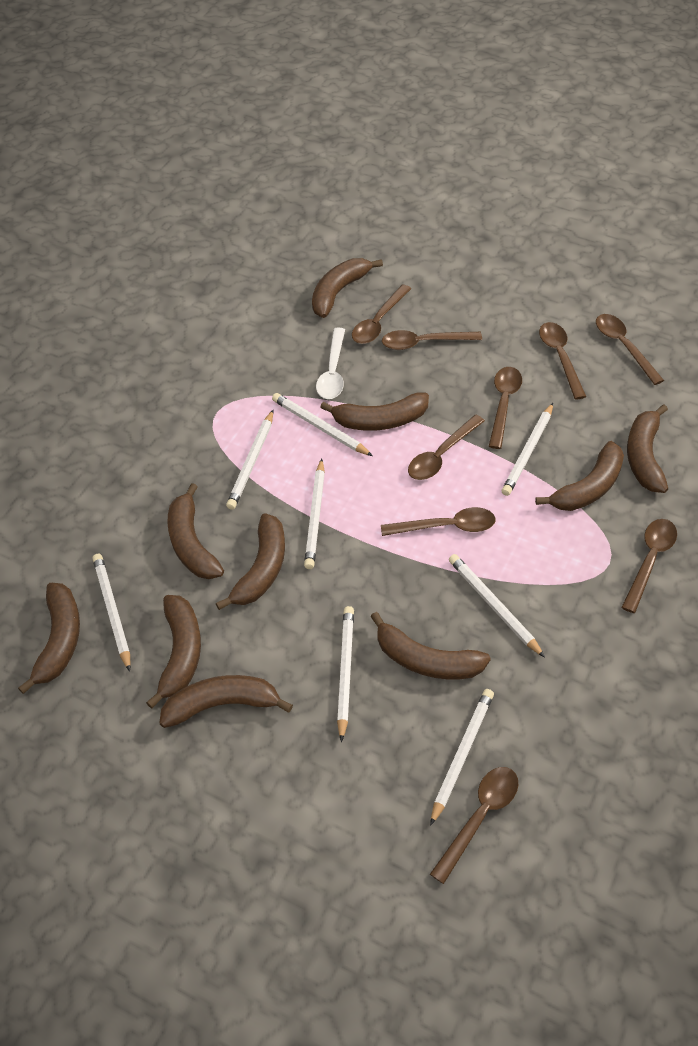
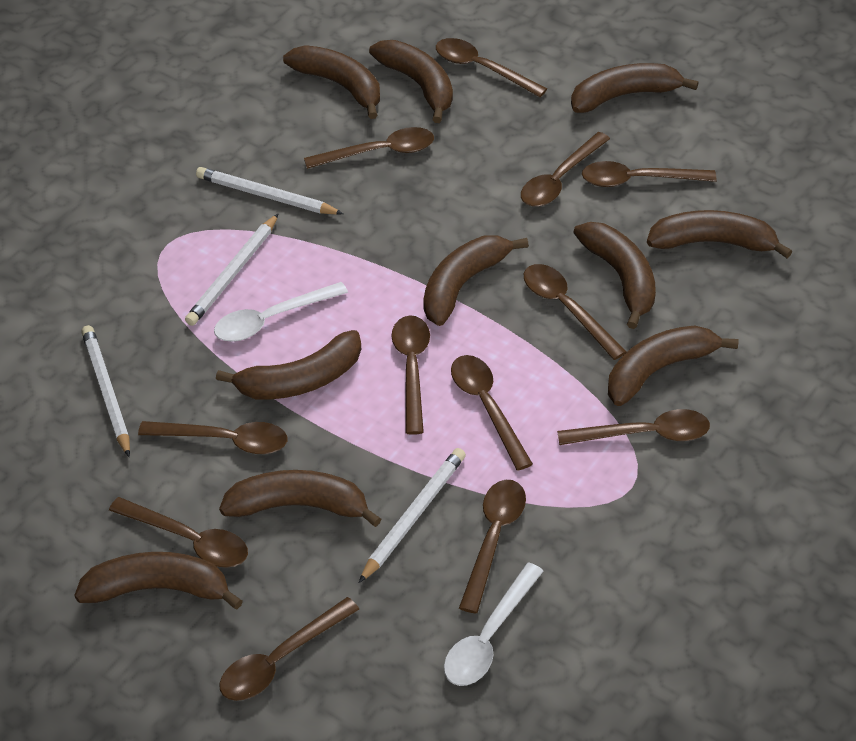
brown spoon: 9 -> 12
white pencil: 8 -> 4
white spoon: 1 -> 2

